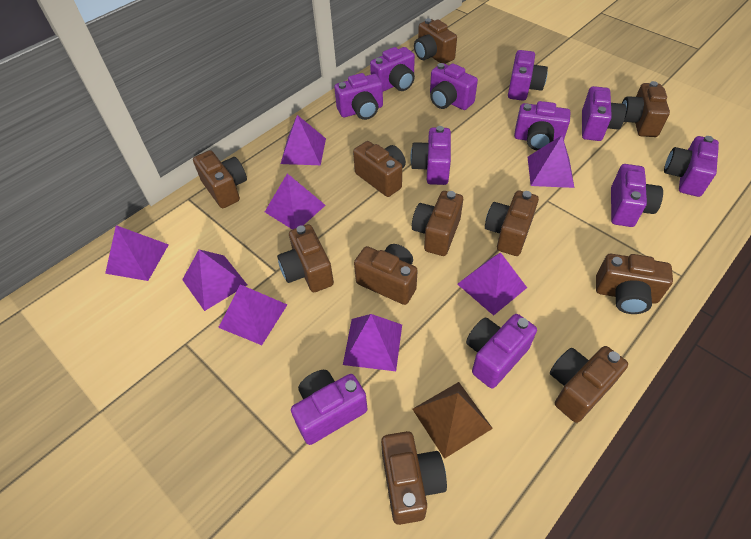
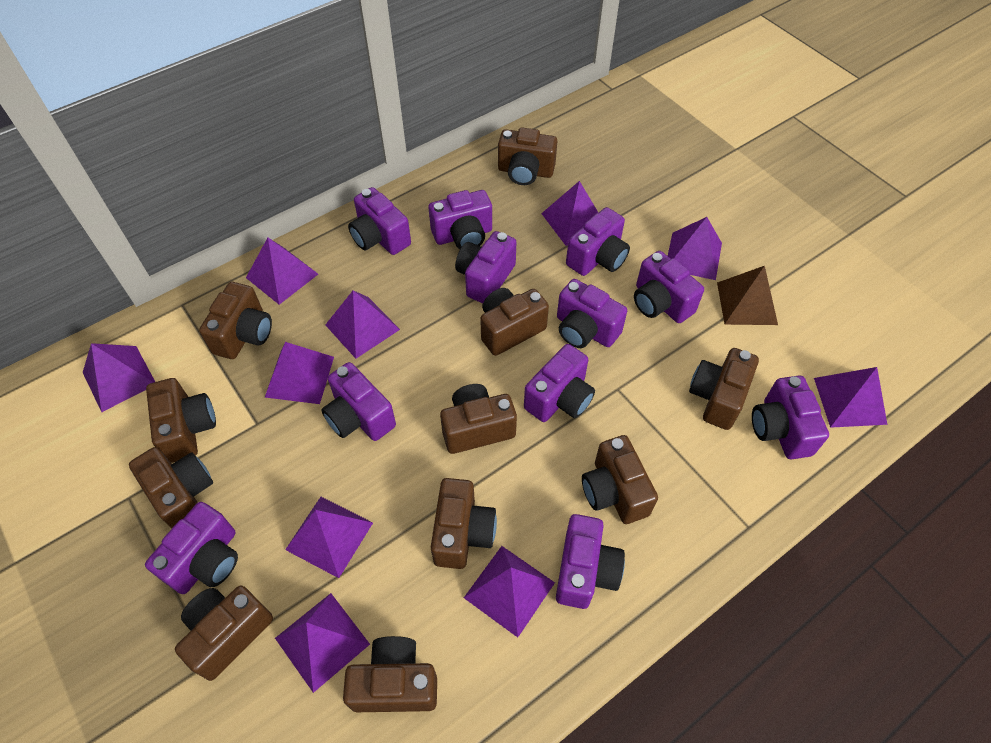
purple pyramid: 8 -> 10

